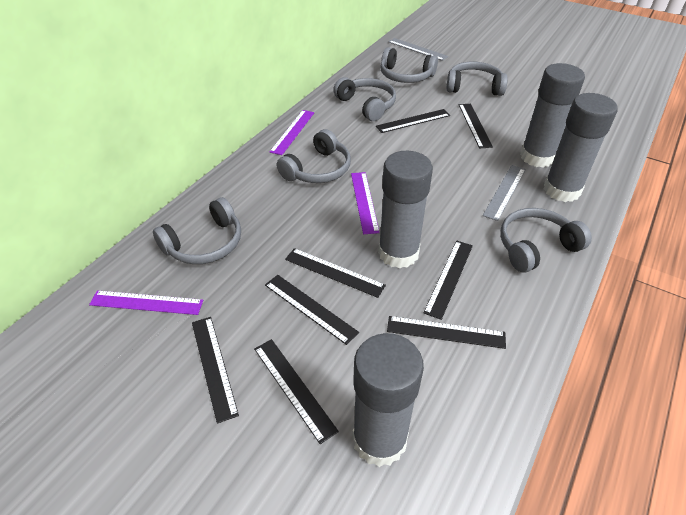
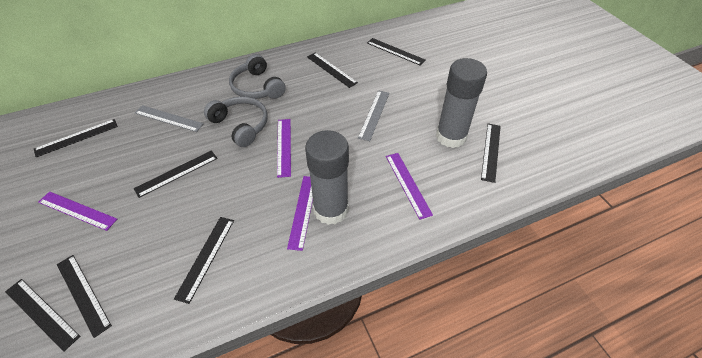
grey glue stick: 4 -> 2
grey headphones: 6 -> 2
purple ruler: 3 -> 4

